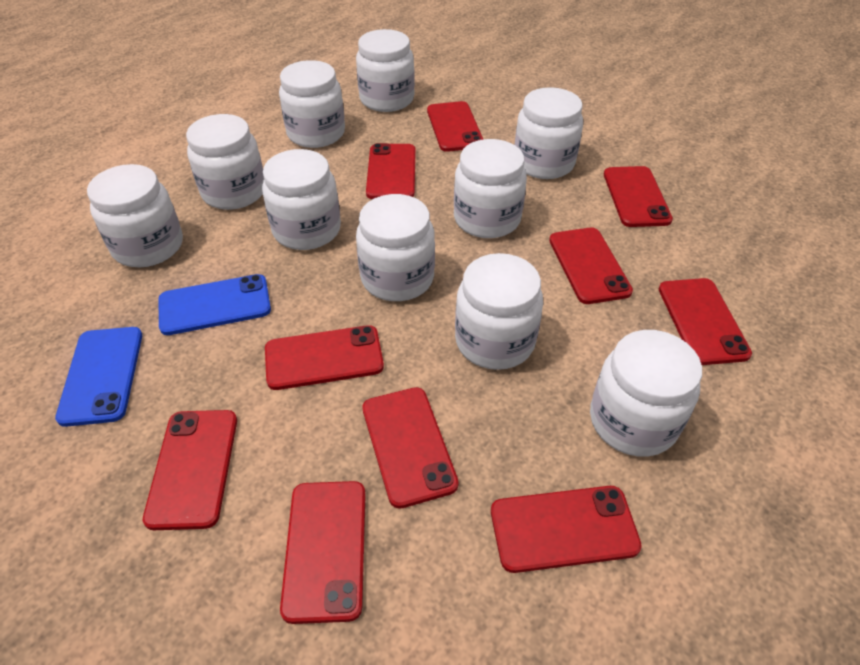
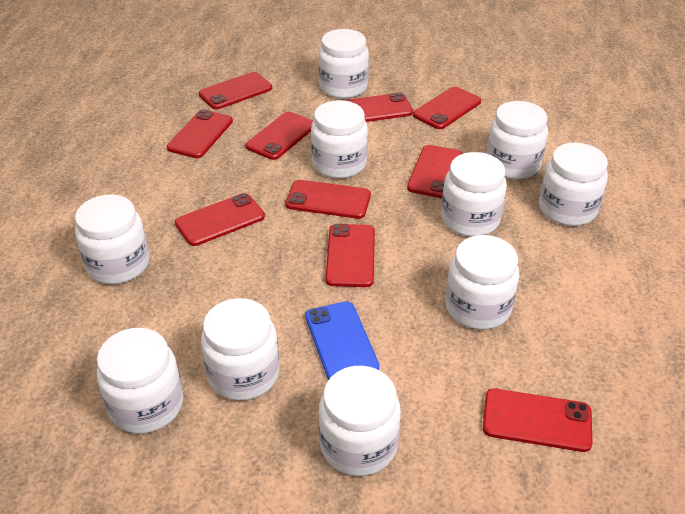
blue phone: 2 -> 1

